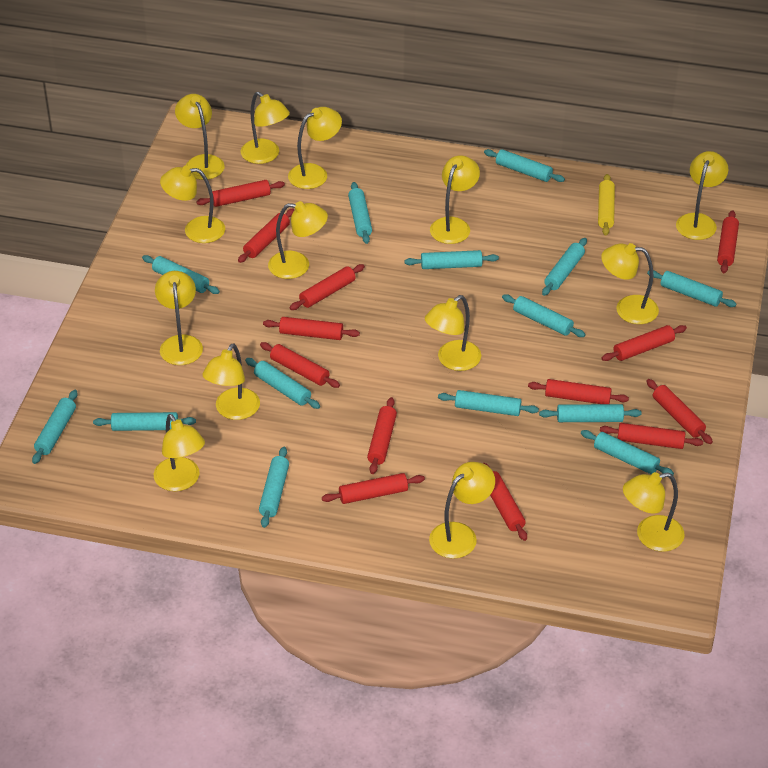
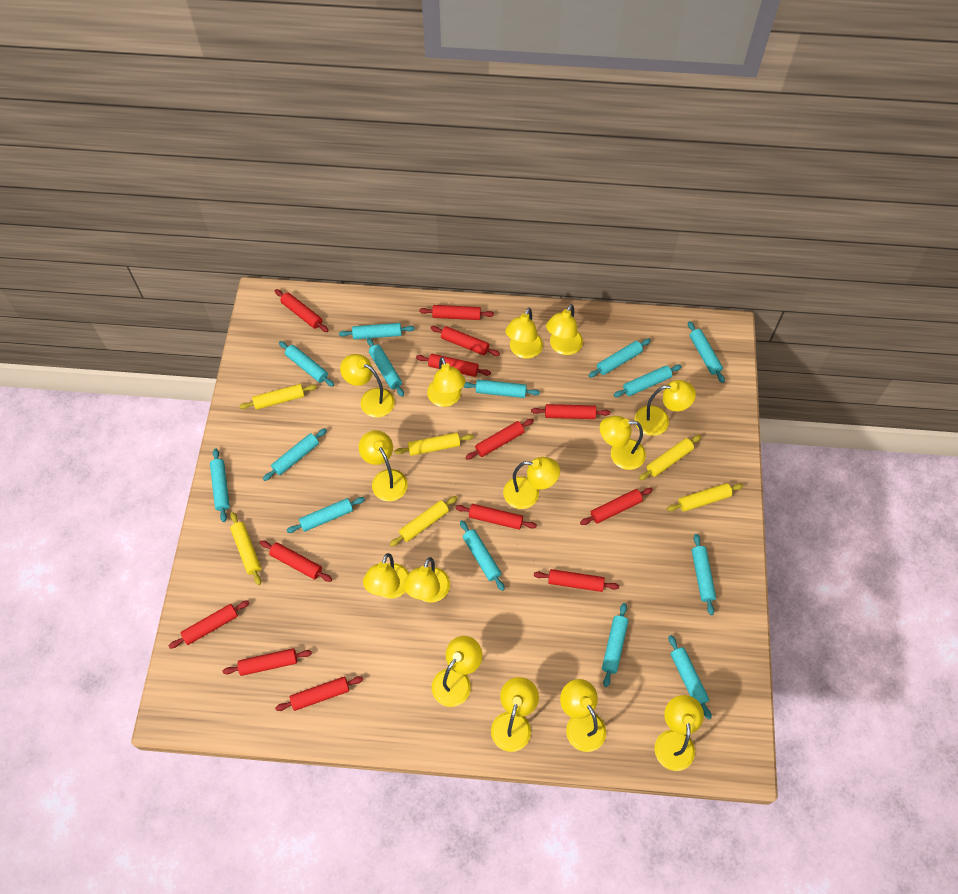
yellow rolling pin: 1 -> 6

